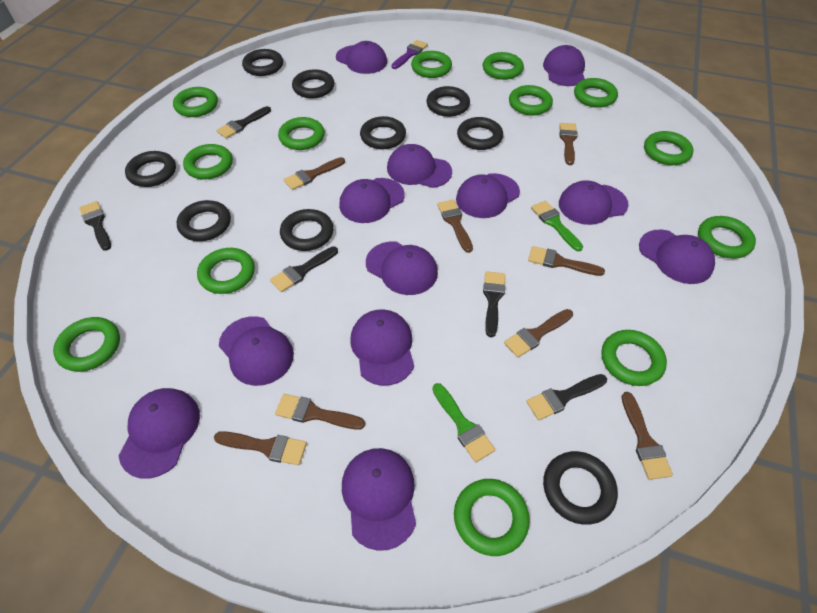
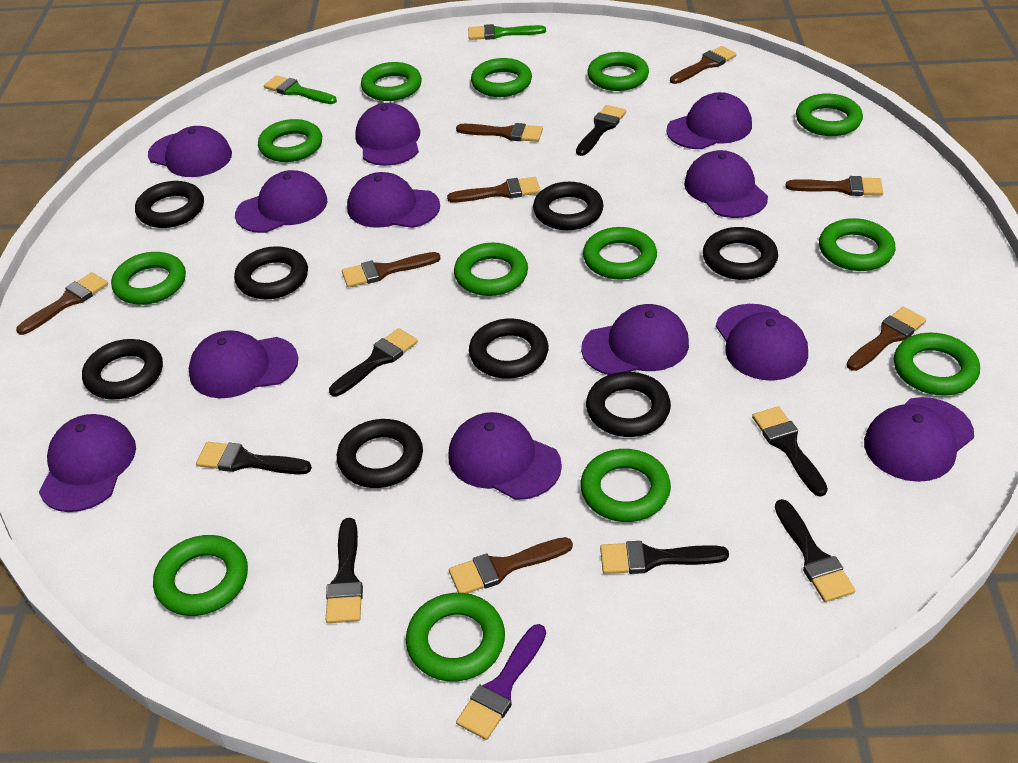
black brush: 5 -> 7
black ring: 9 -> 8

